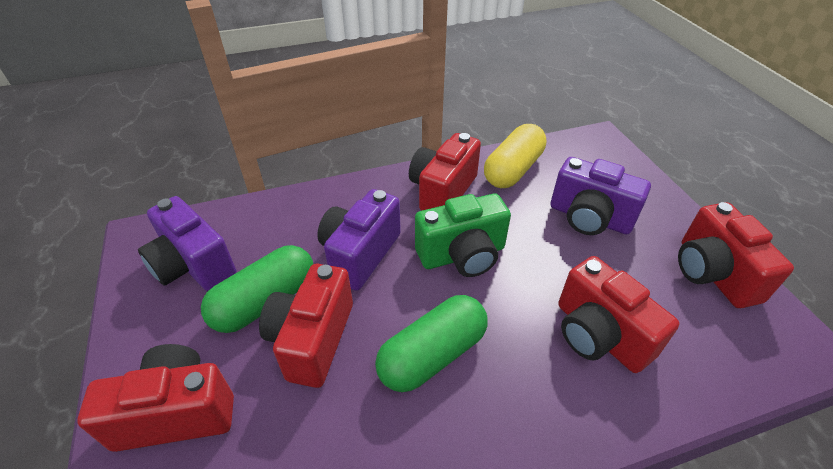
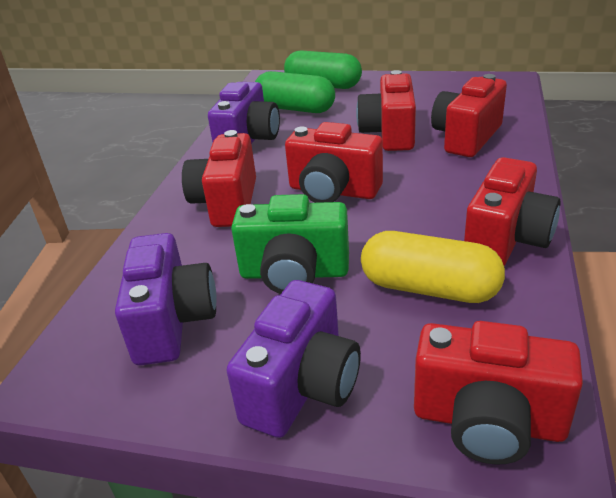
red camera: 5 -> 6

